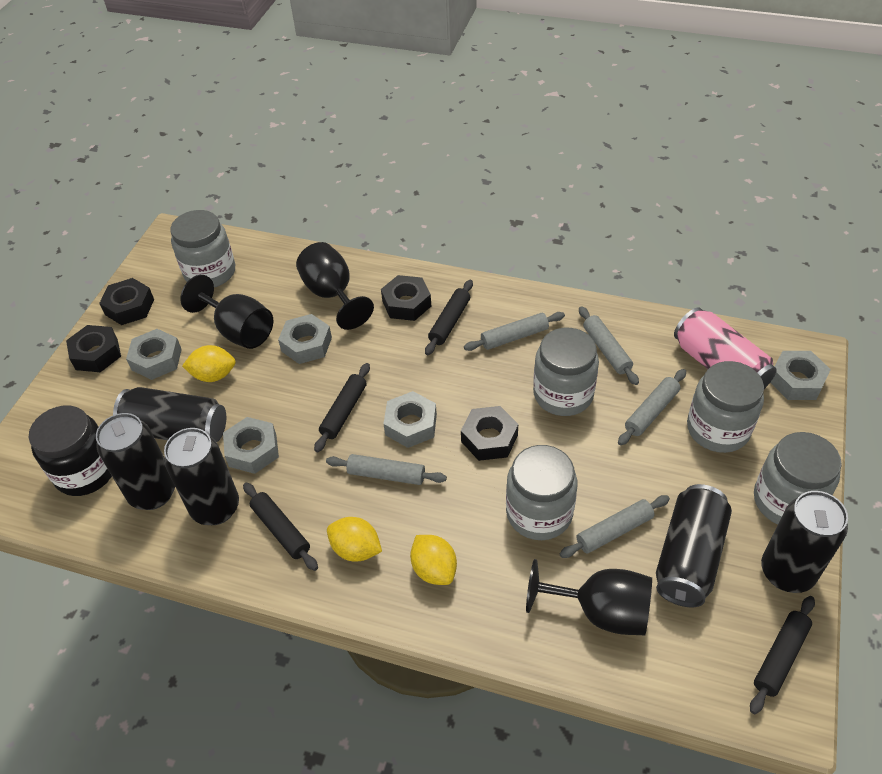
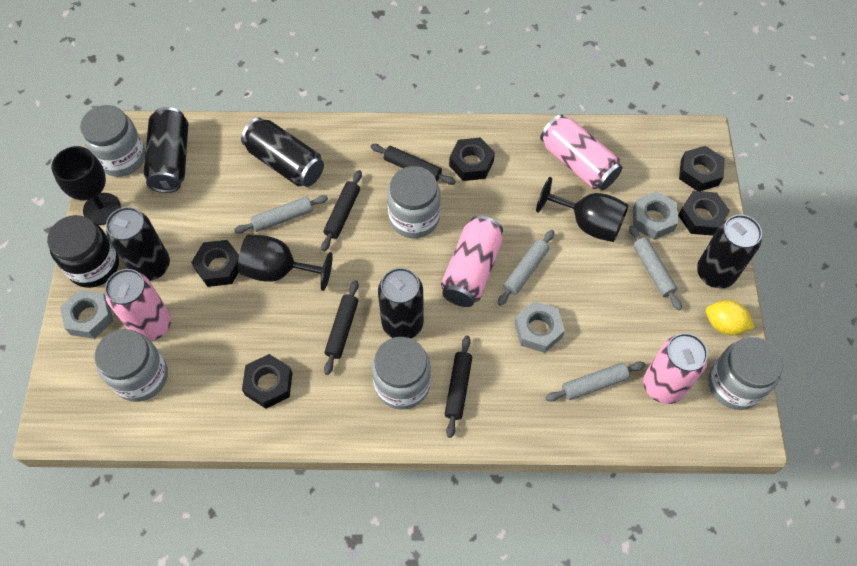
black nut: 4 -> 5
grey nut: 5 -> 3
grey rolling pin: 5 -> 4
pink can: 1 -> 4
yellow lemon: 3 -> 1

